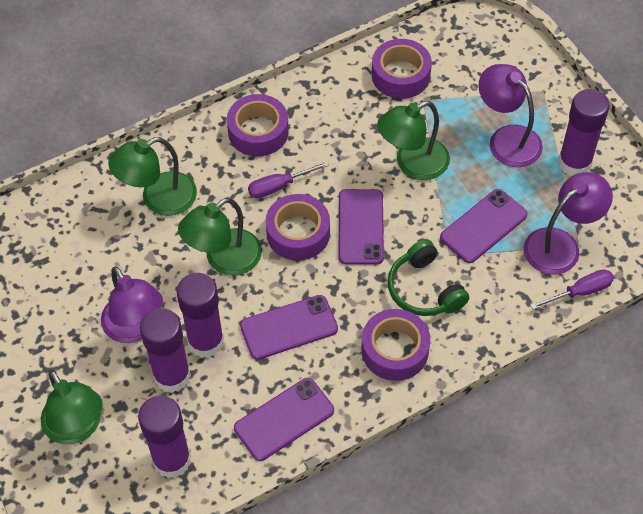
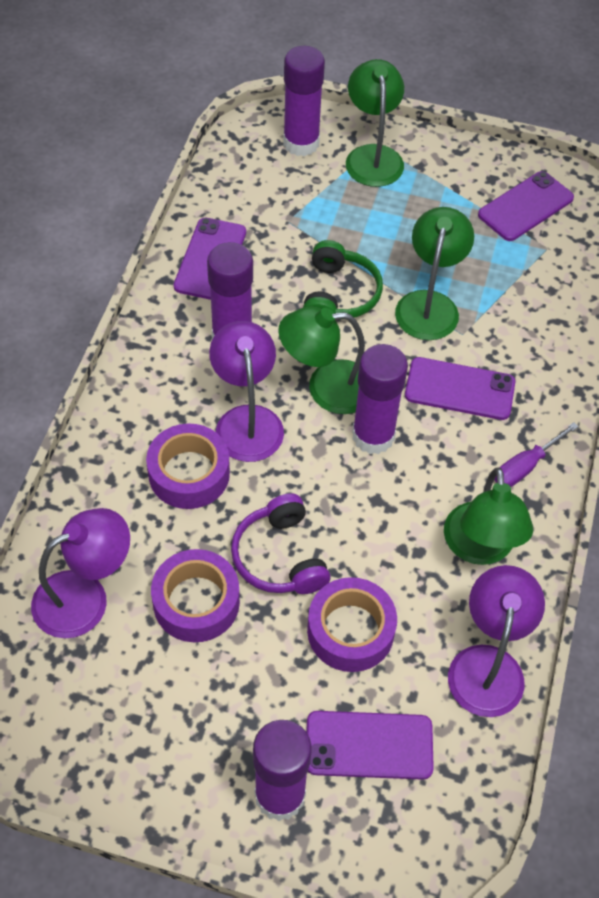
purple headphones: 0 -> 1
purple screwdriver: 2 -> 1
purple tape: 4 -> 3

